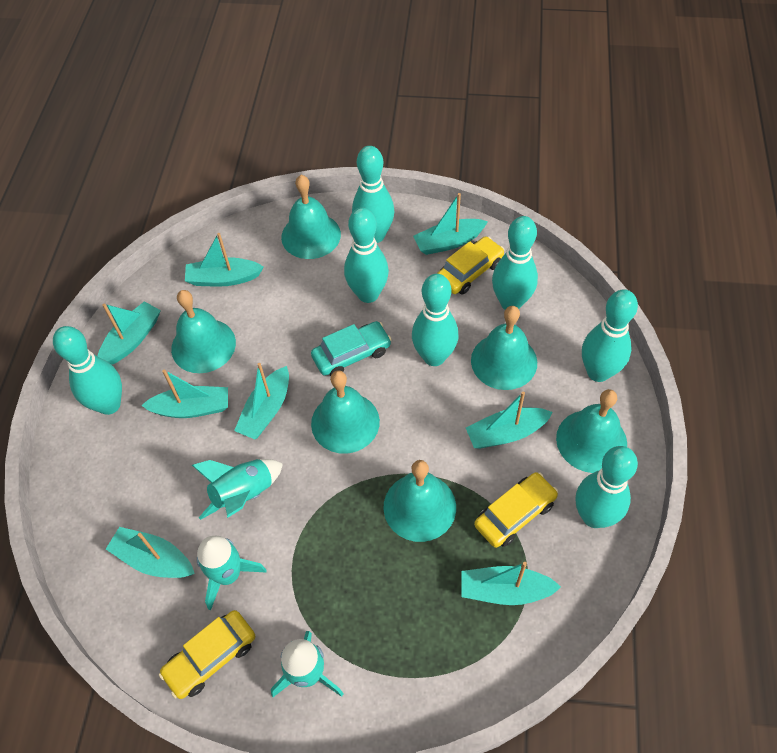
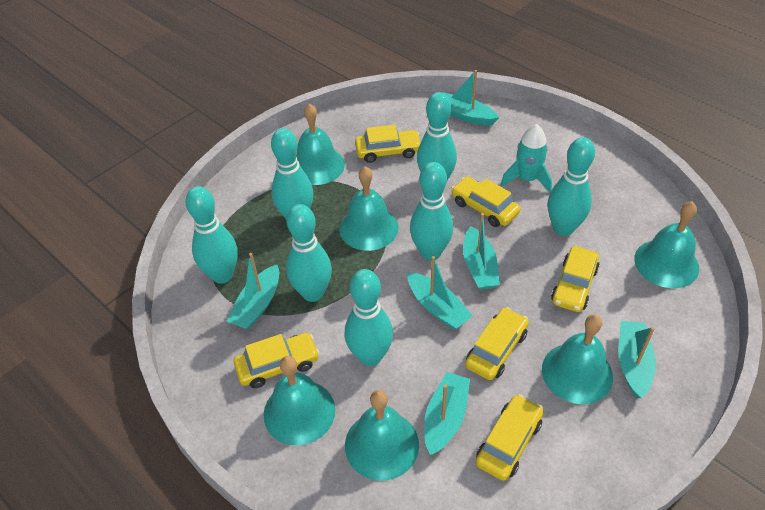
turquoise boat: 8 -> 6
turquoise car: 1 -> 0
turquoise rocket: 3 -> 1
yellow car: 3 -> 6

